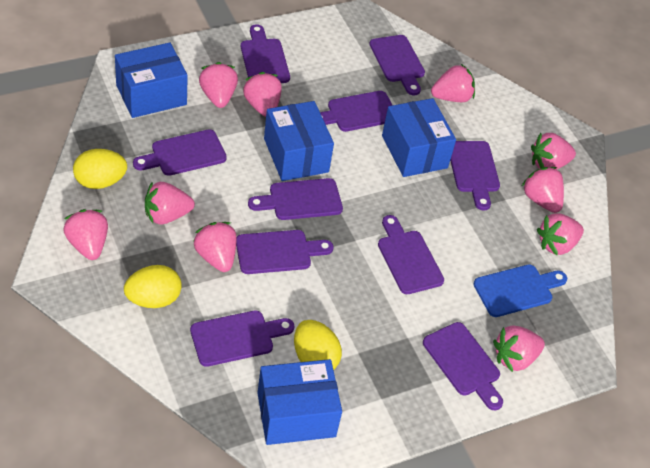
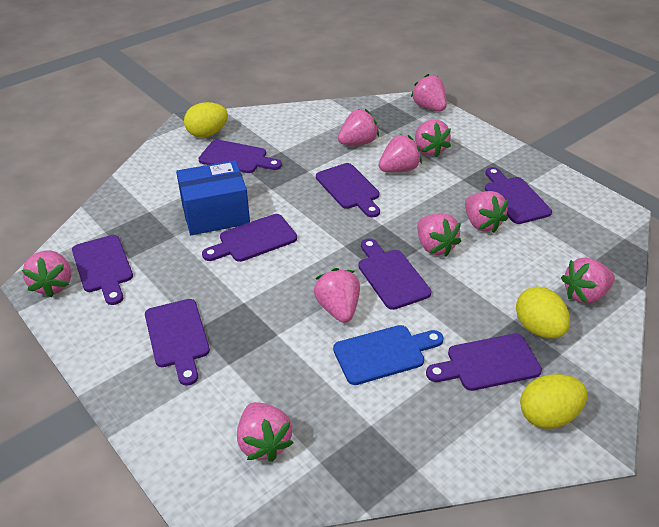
blue box: 4 -> 1
purple cutting board: 10 -> 8

